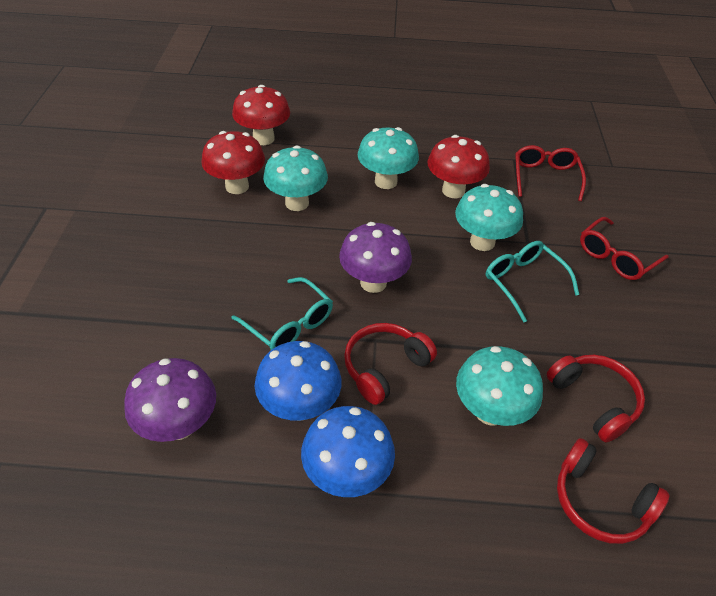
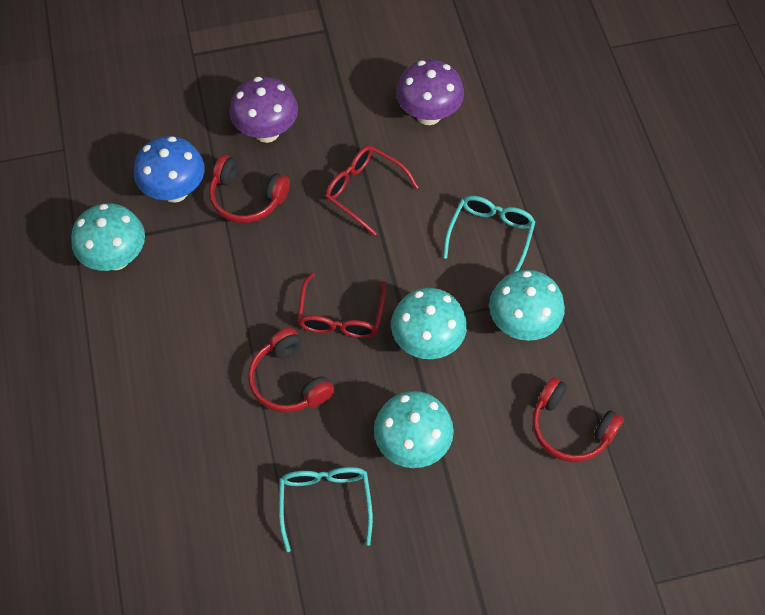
blue mushroom: 2 -> 1
red mushroom: 3 -> 0

